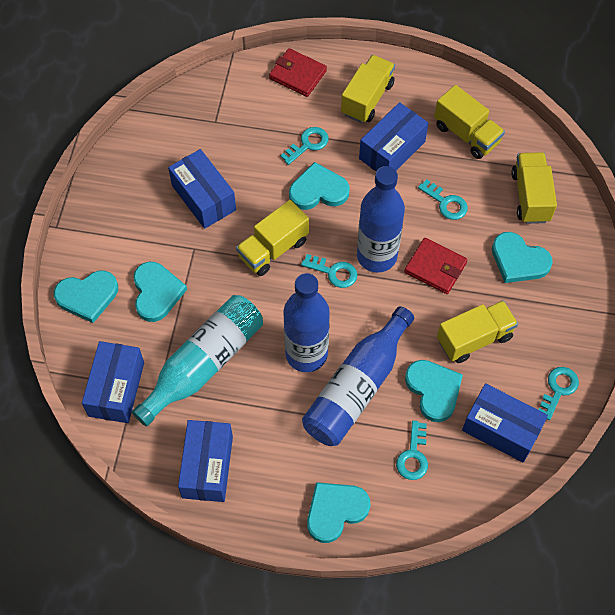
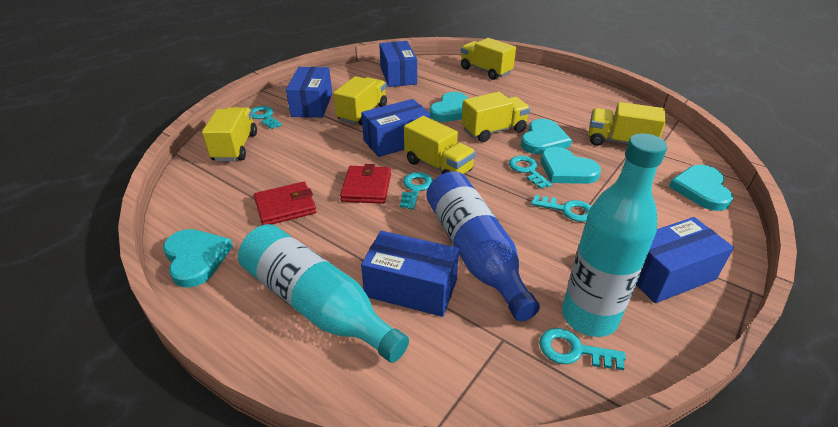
blue bottle: 3 -> 1
turquoise bottle: 1 -> 2
turquoise heart: 6 -> 5
yellow truck: 5 -> 6

